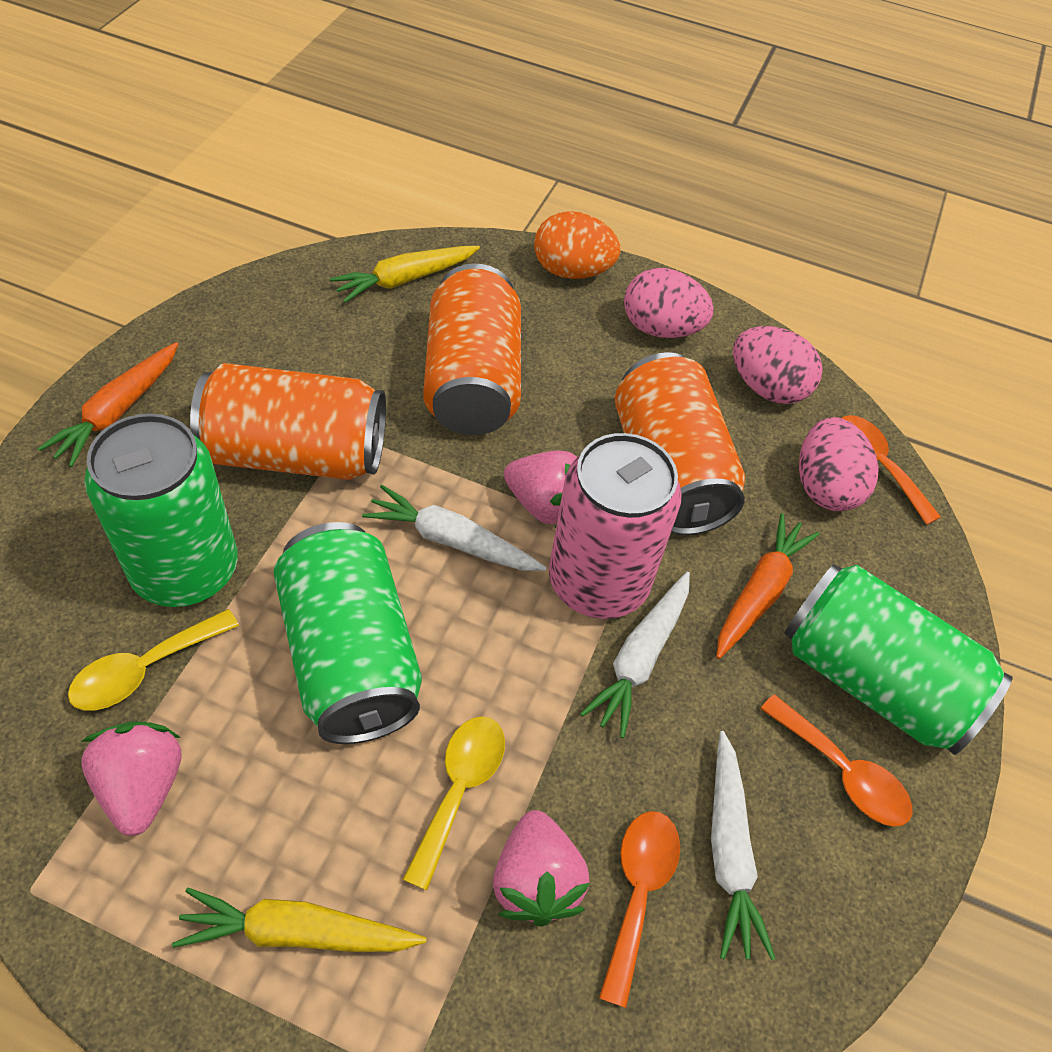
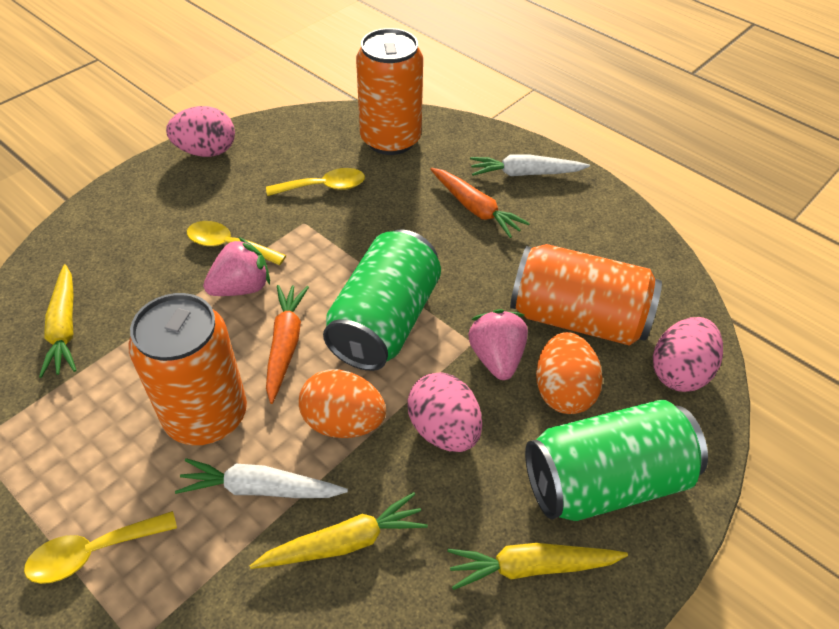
green can: 3 -> 2
orange egg: 1 -> 2
orange spoon: 3 -> 0
pink can: 1 -> 0
pink strawberry: 3 -> 2
white carrot: 3 -> 2
yellow carrot: 2 -> 3
yellow spoon: 2 -> 3

